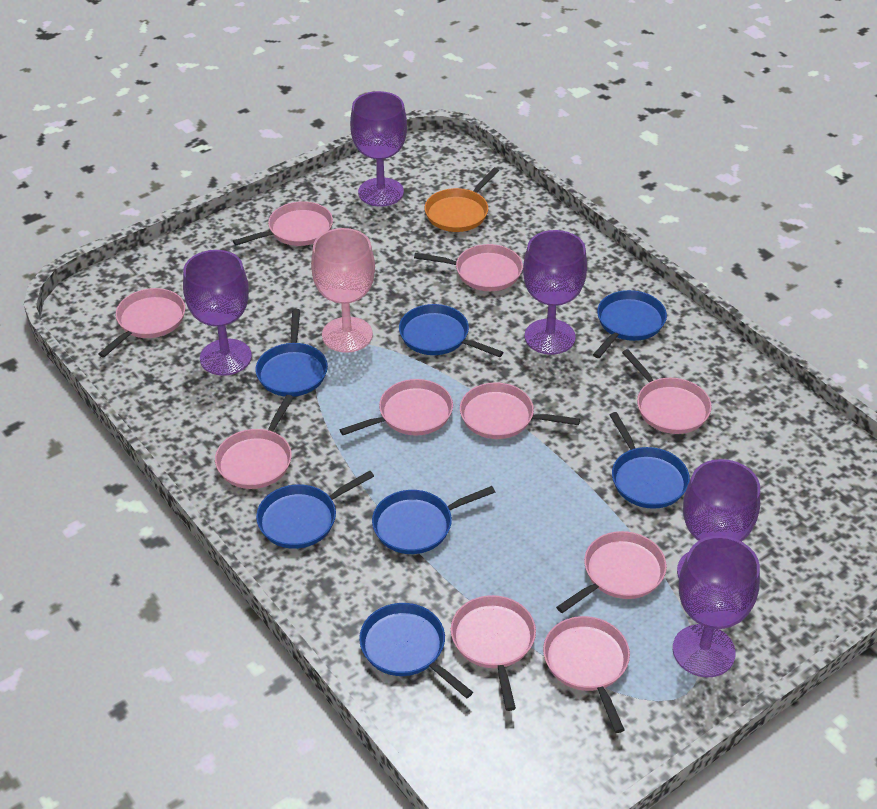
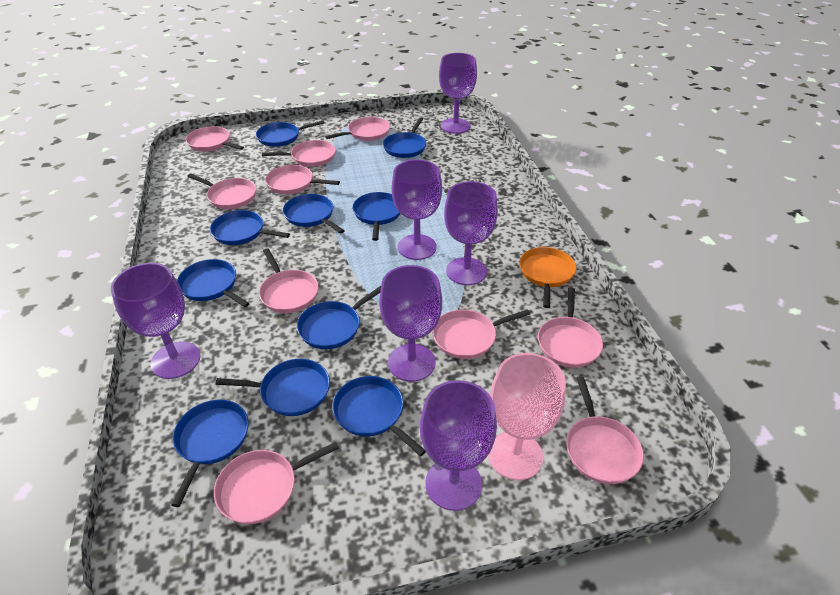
blue pan: 7 -> 10
purple goblet: 5 -> 6

